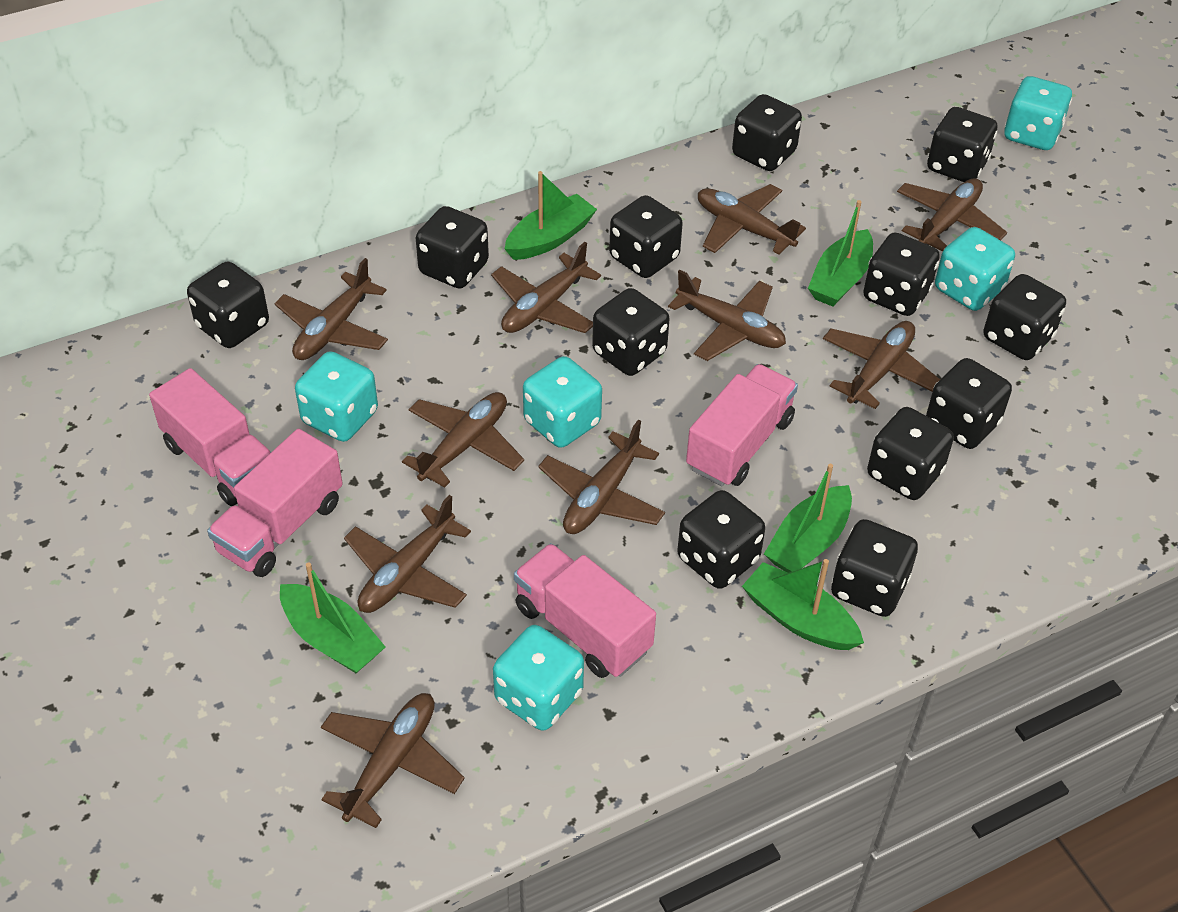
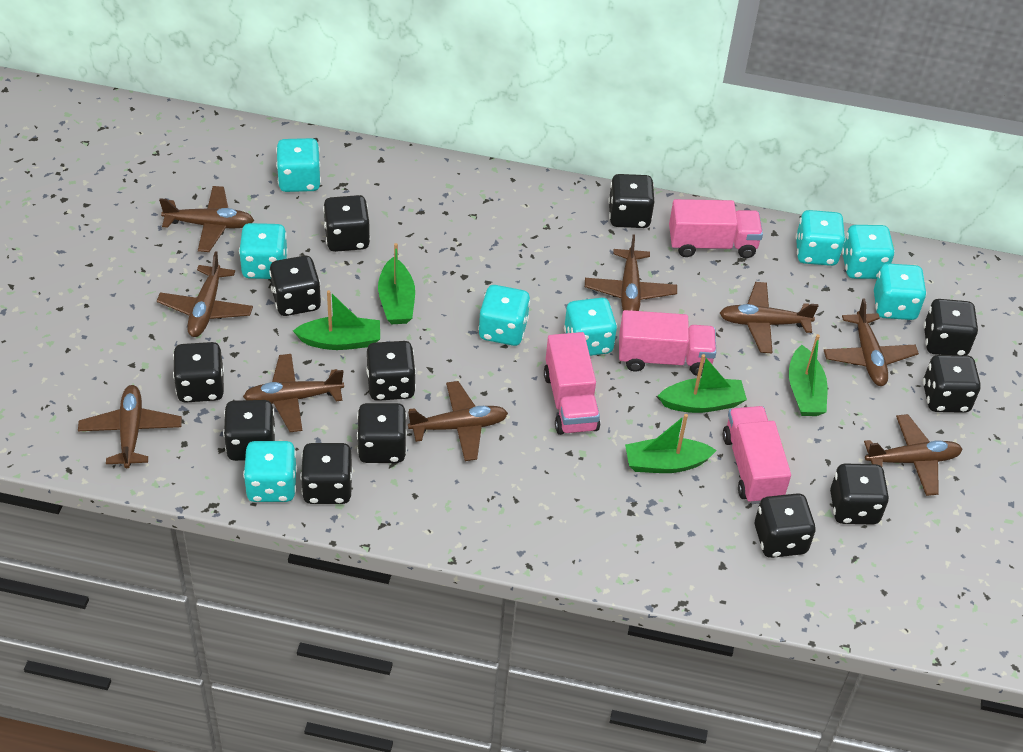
brown plane: 10 -> 9
turquoise dice: 5 -> 8

